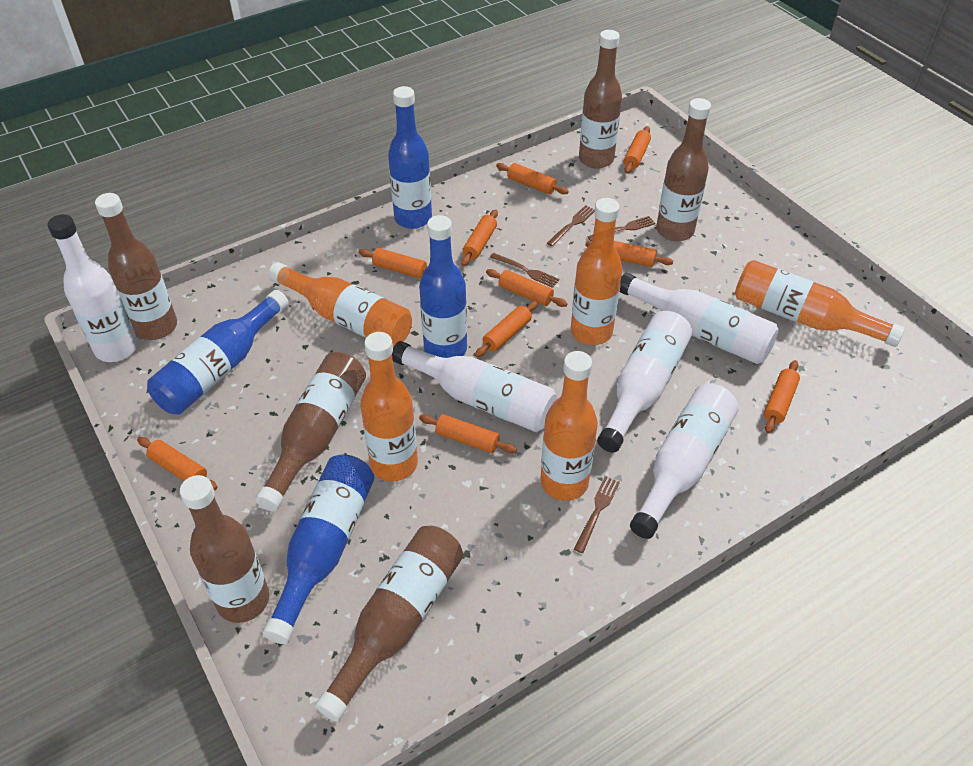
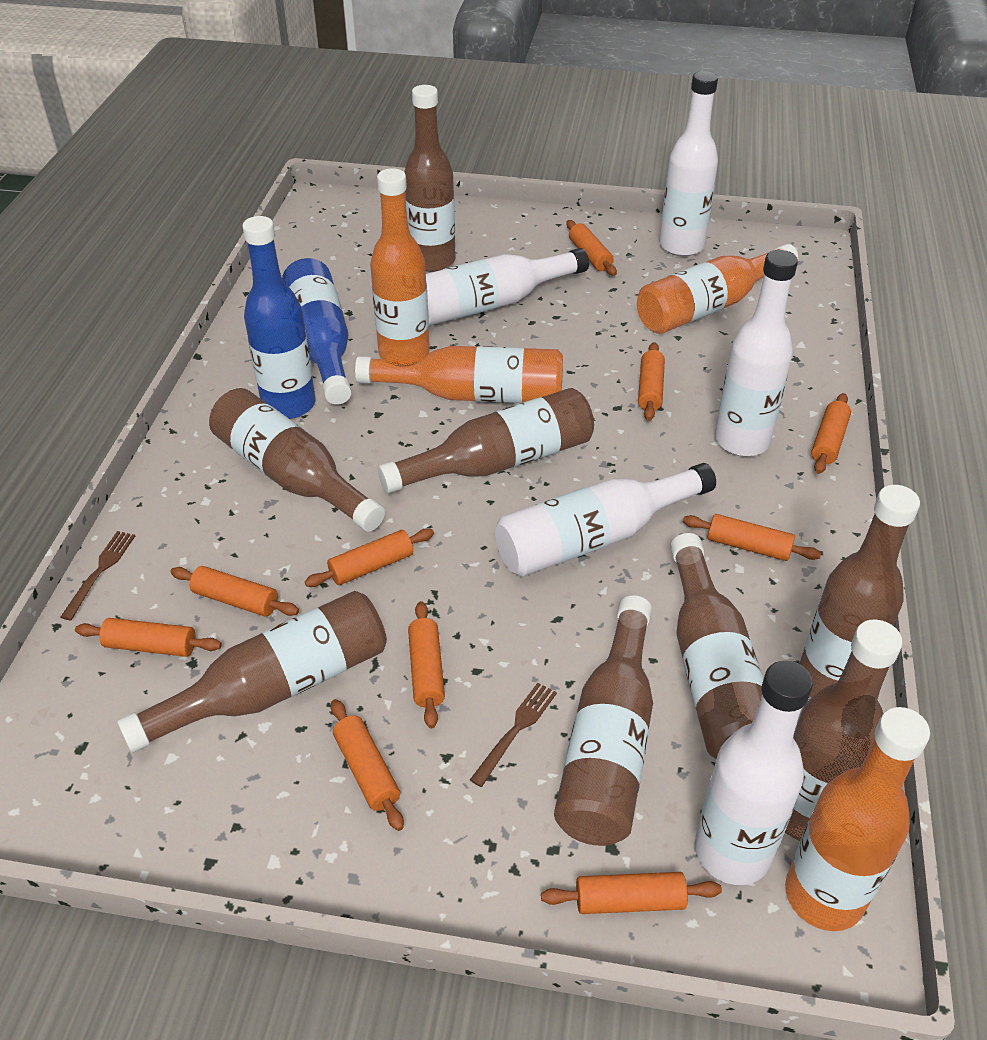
blue bottle: 4 -> 2
brown bottle: 6 -> 8
brown fork: 4 -> 2
orange bottle: 5 -> 4

